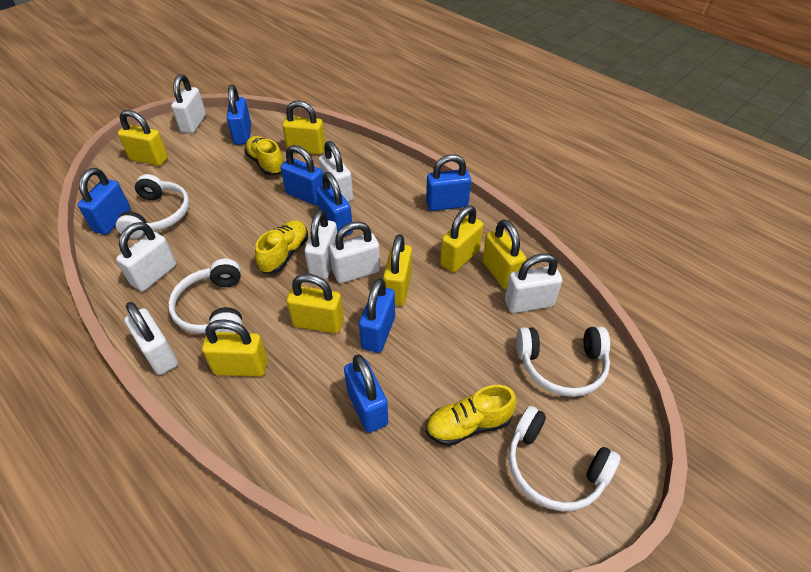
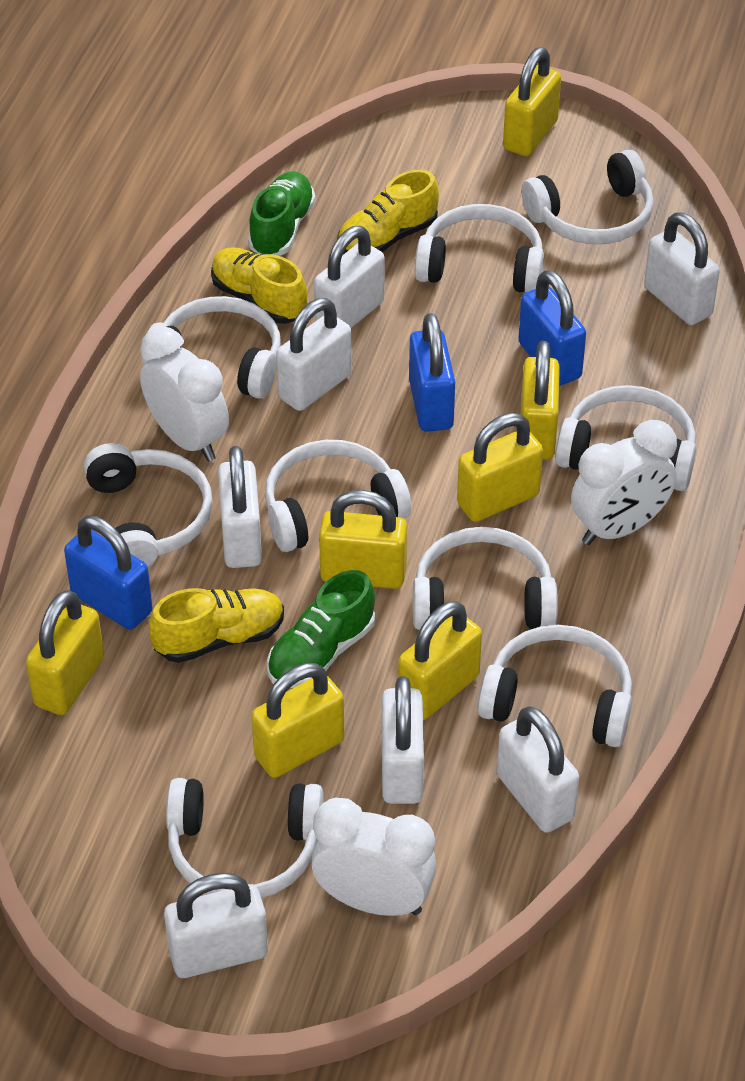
blue padlock: 7 -> 3
green shoe: 0 -> 2
white clock: 0 -> 3
white headphones: 4 -> 9

